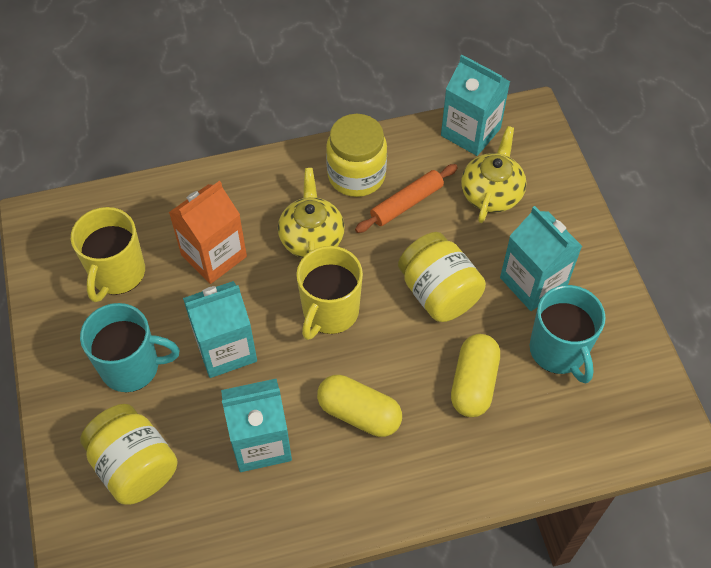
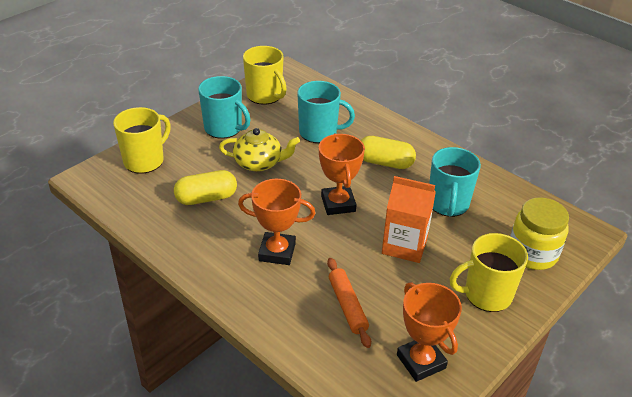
orange trophy: 0 -> 3
turquoise carton: 4 -> 0
turquoise mug: 2 -> 3
yellow jar: 3 -> 1
yellow mug: 2 -> 3
yellow teapot: 2 -> 1

